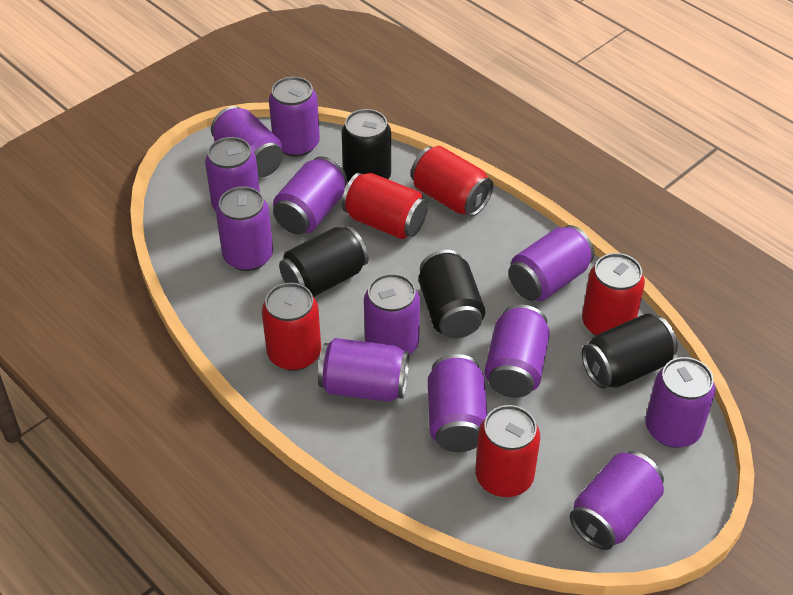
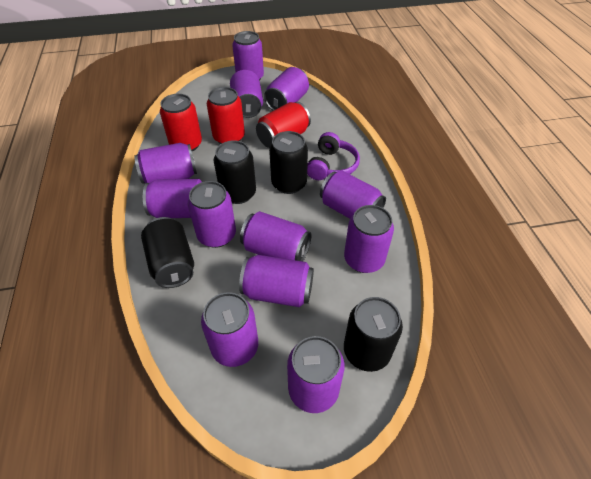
purple headphones: 0 -> 1
red can: 5 -> 3

